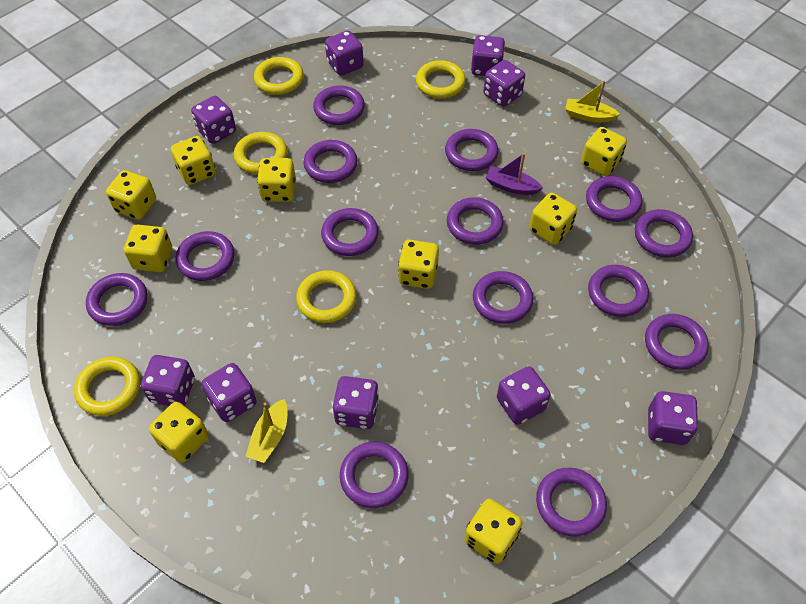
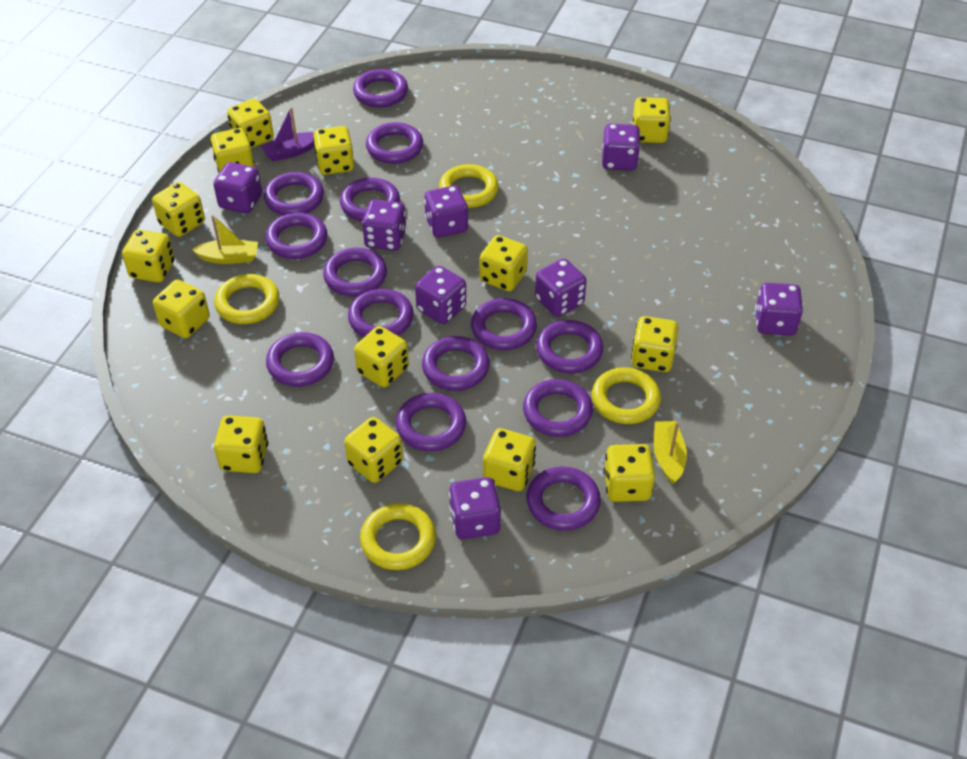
purple dice: 9 -> 8
yellow dice: 9 -> 14
yellow ring: 5 -> 4

